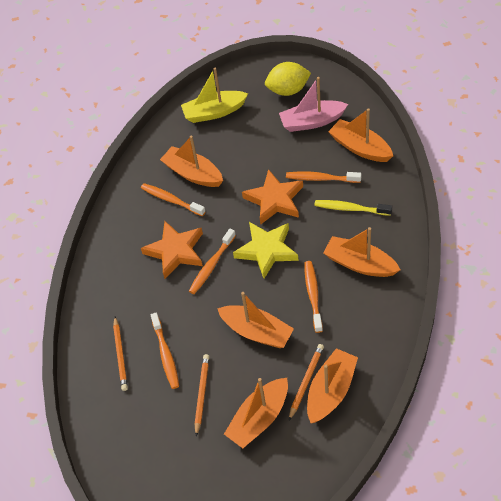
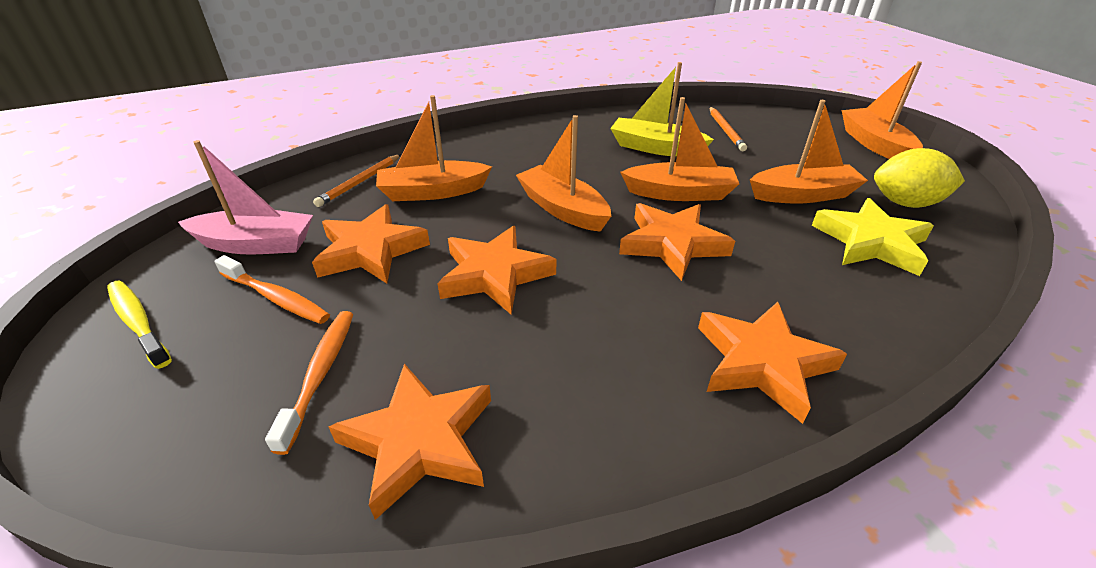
orange boat: 6 -> 5
orange pencil: 3 -> 2
orange star: 2 -> 5
orange toothbrush: 5 -> 2

